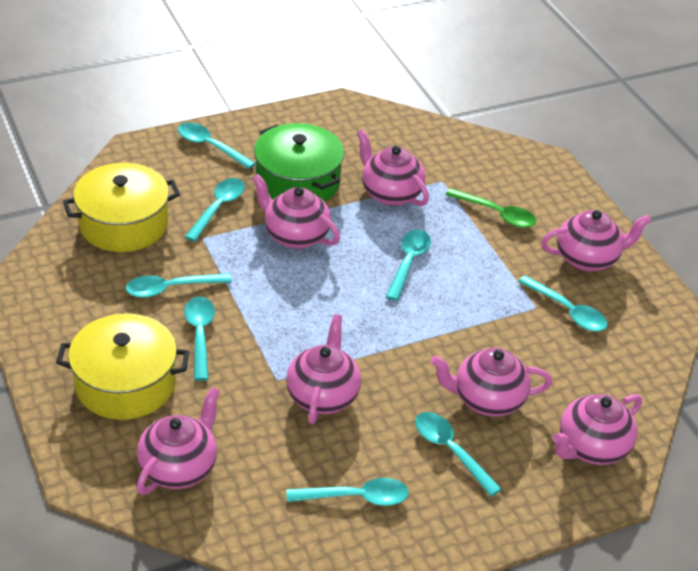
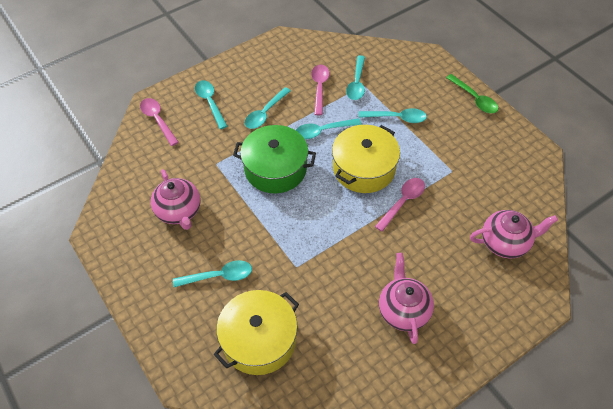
pink spoon: 0 -> 3
pink teapot: 7 -> 3
turquoise spoon: 8 -> 6

